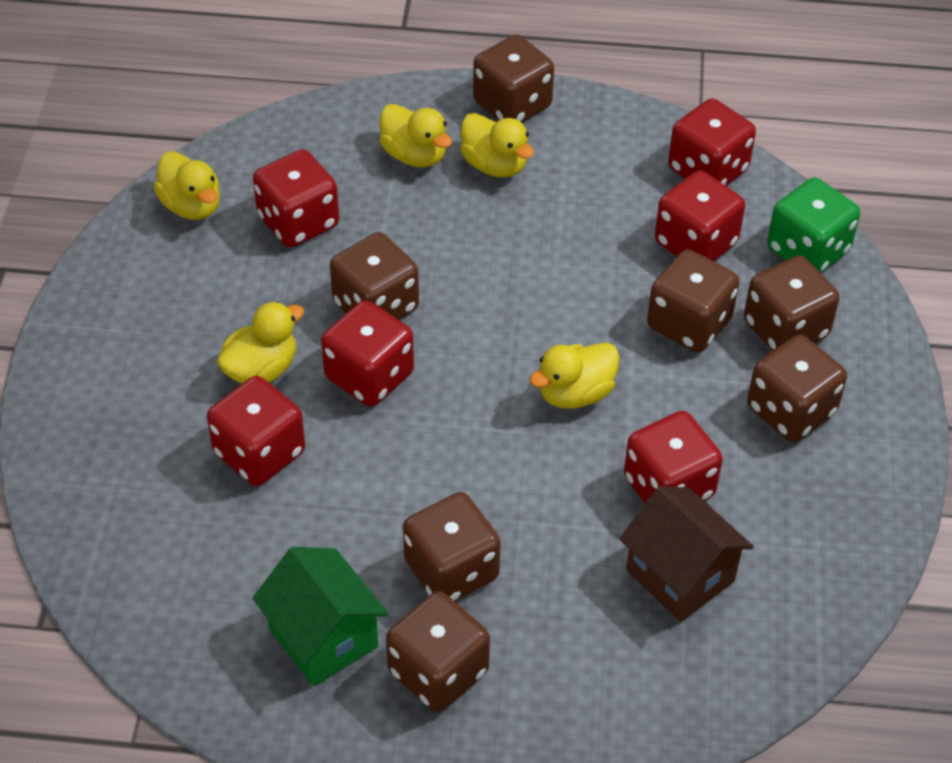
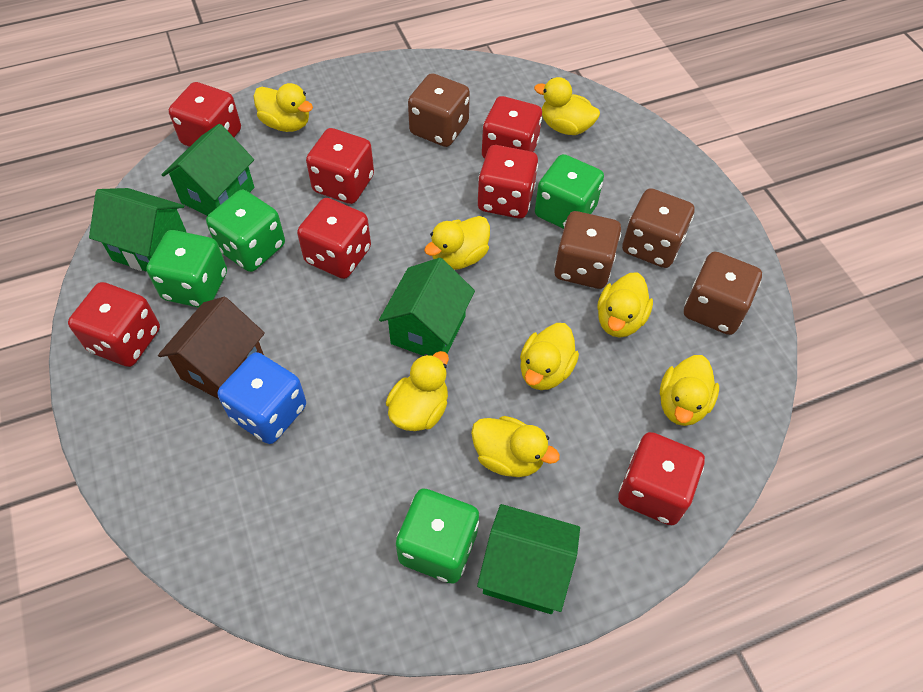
blue dice: 0 -> 1
brown dice: 7 -> 4
green dice: 1 -> 4
green house: 1 -> 4
red dice: 6 -> 7
yellow duck: 5 -> 8

